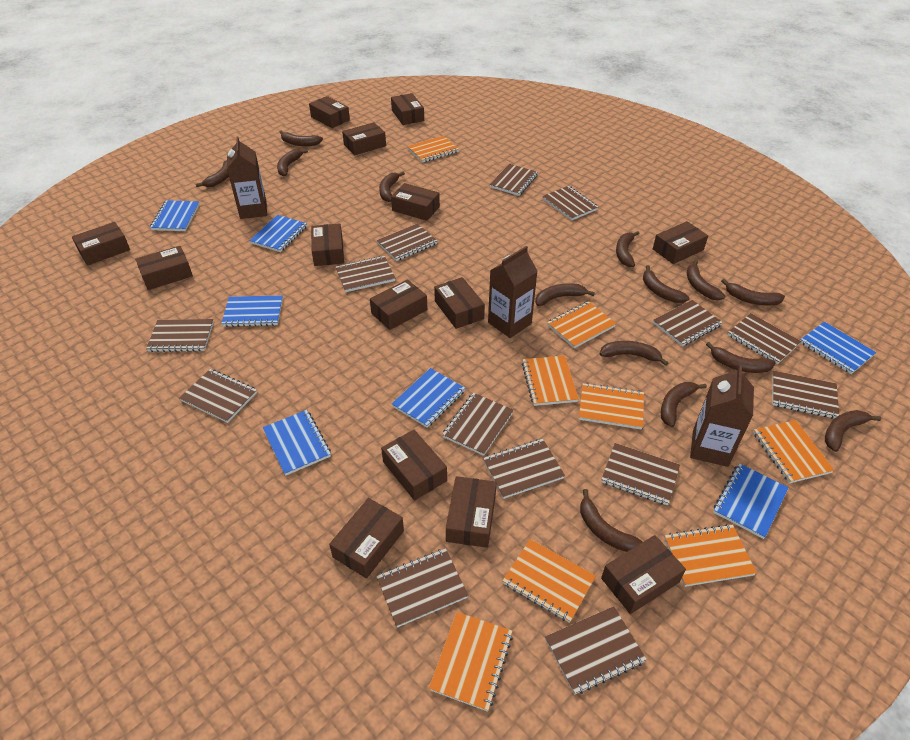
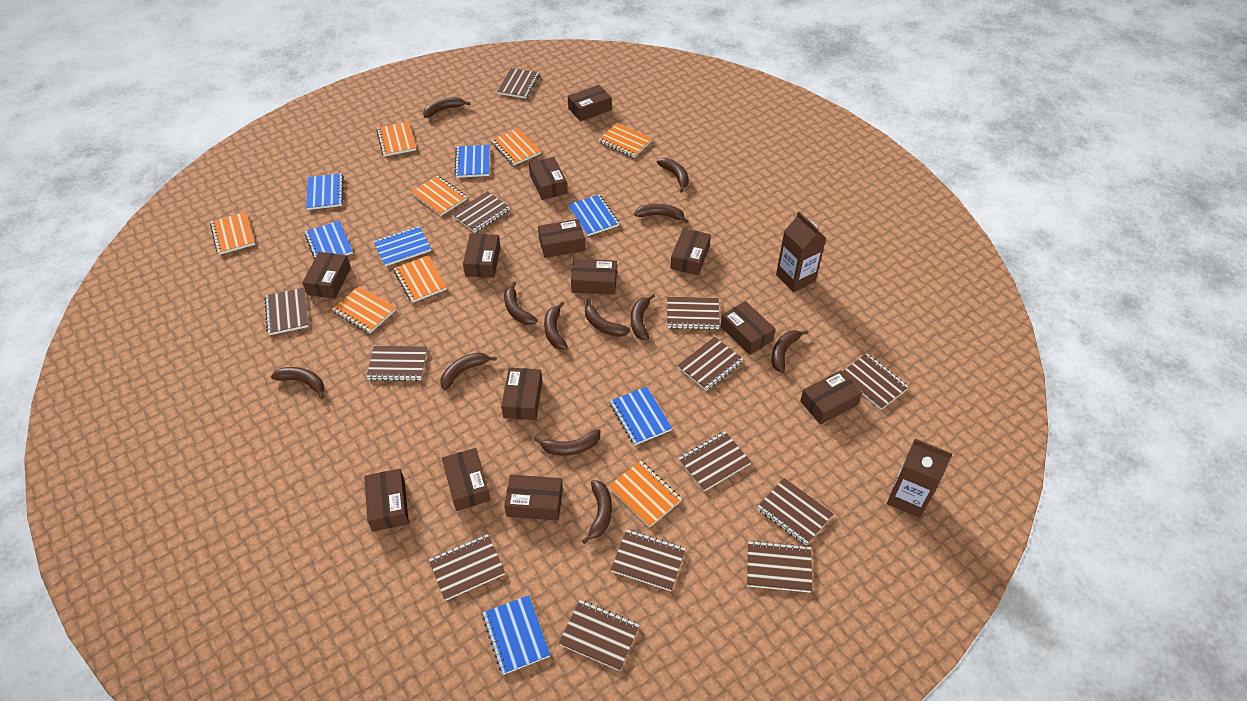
brown banana: 14 -> 12
brown box: 14 -> 13
brown carton: 3 -> 2
brown notebook: 14 -> 13

